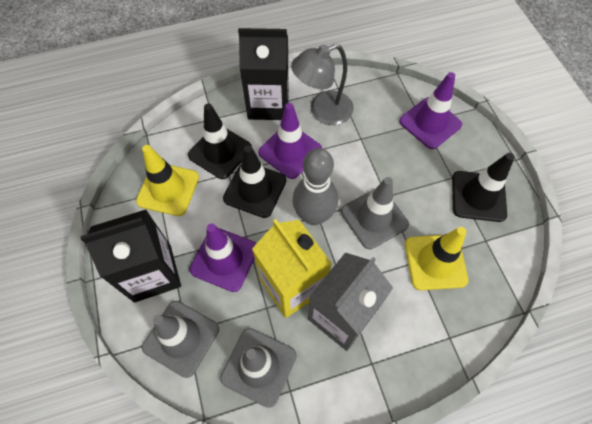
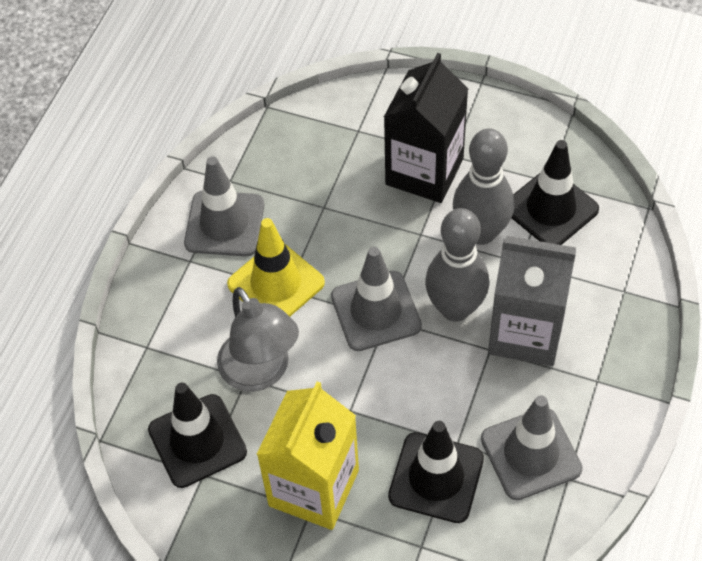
black carton: 2 -> 1
grey bowling pin: 1 -> 2
purple traffic cone: 3 -> 0
yellow traffic cone: 2 -> 1

